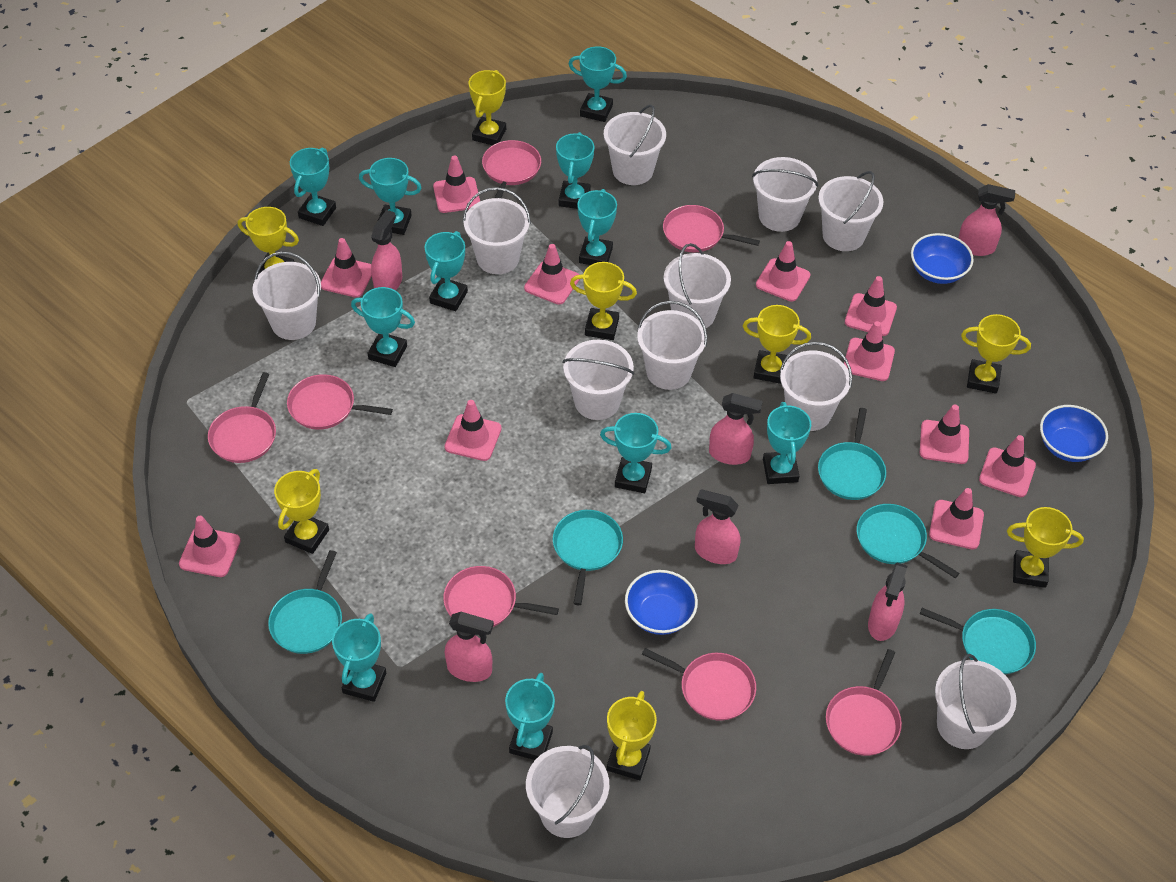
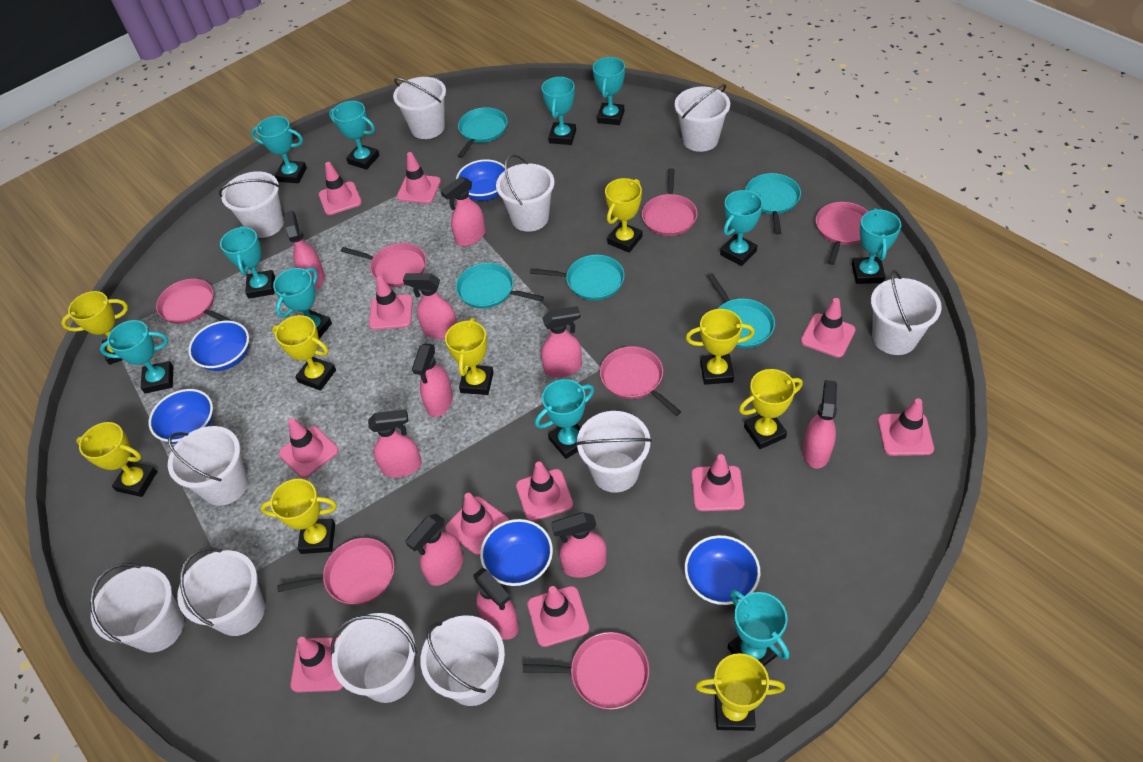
blue bowl: 3 -> 5
pink spray bottle: 6 -> 10
yellow trophy: 8 -> 9

